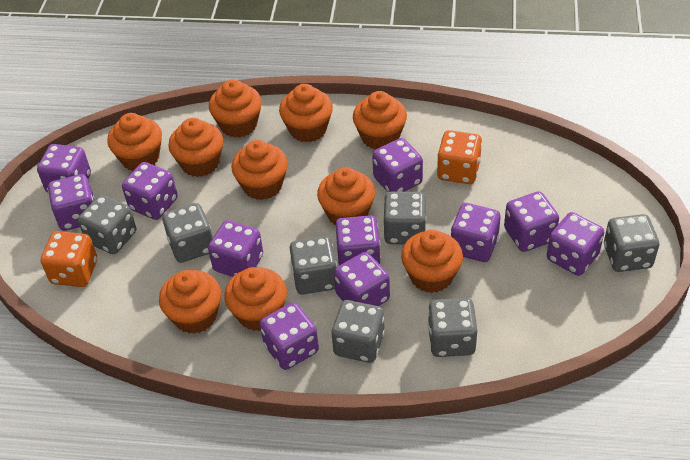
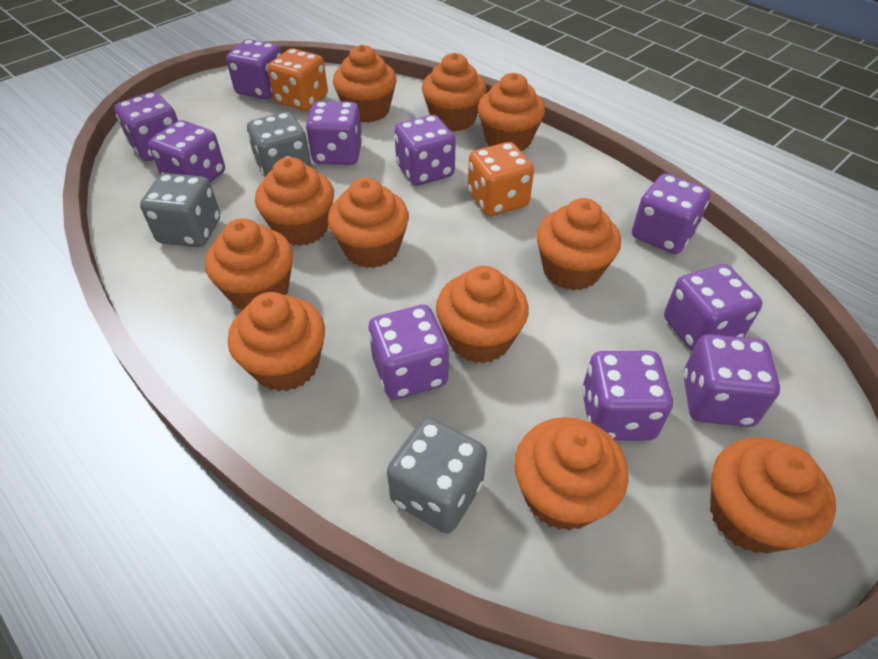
grey dice: 7 -> 3
orange cupcake: 10 -> 11
purple dice: 11 -> 10

